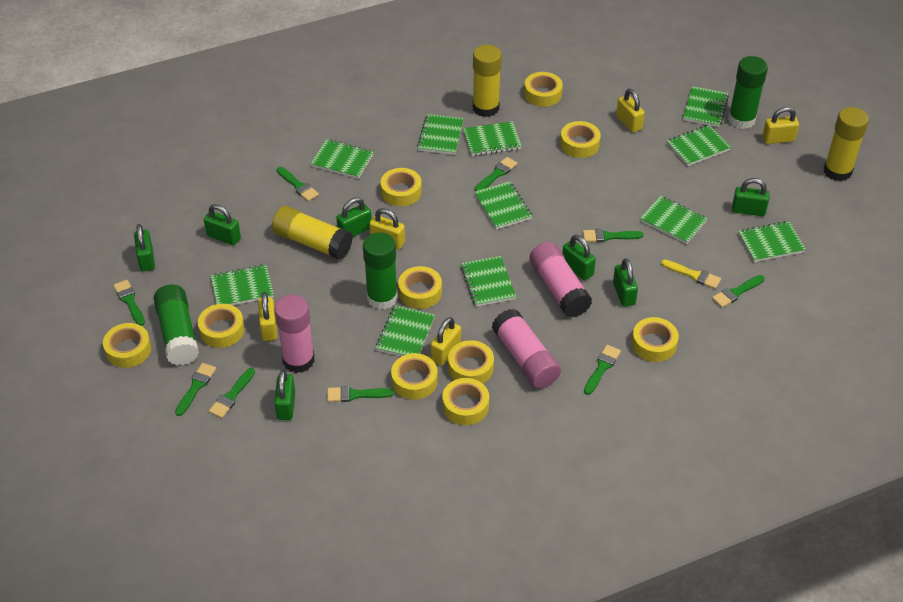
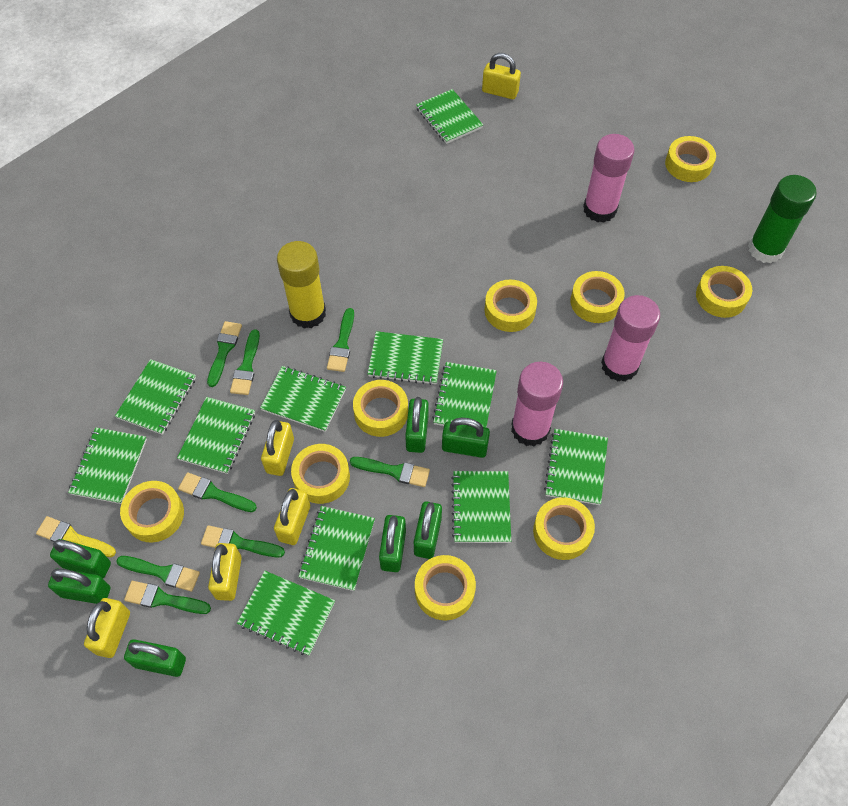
green brush: 9 -> 8
green glue stick: 3 -> 1
yellow glue stick: 3 -> 1
yellow tape: 10 -> 9

